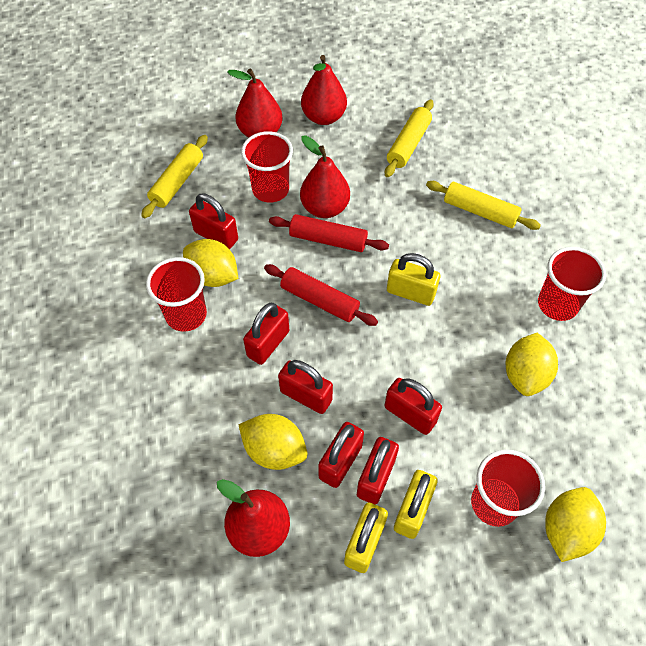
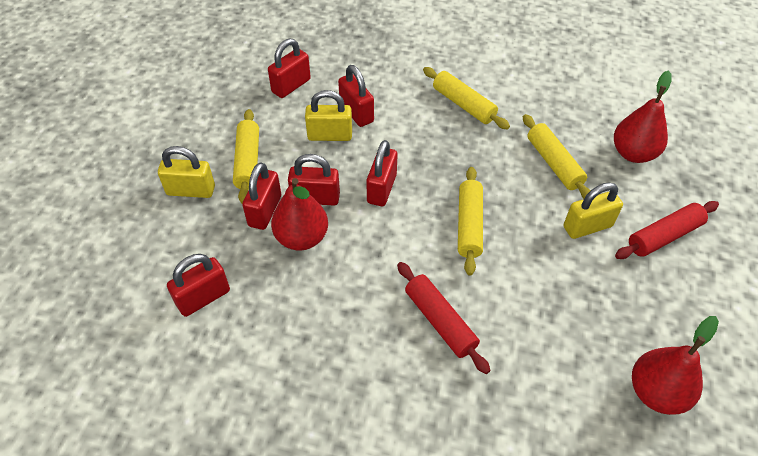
red cup: 4 -> 0
red pear: 4 -> 3
yellow lemon: 4 -> 0
yellow rolling pin: 3 -> 4

